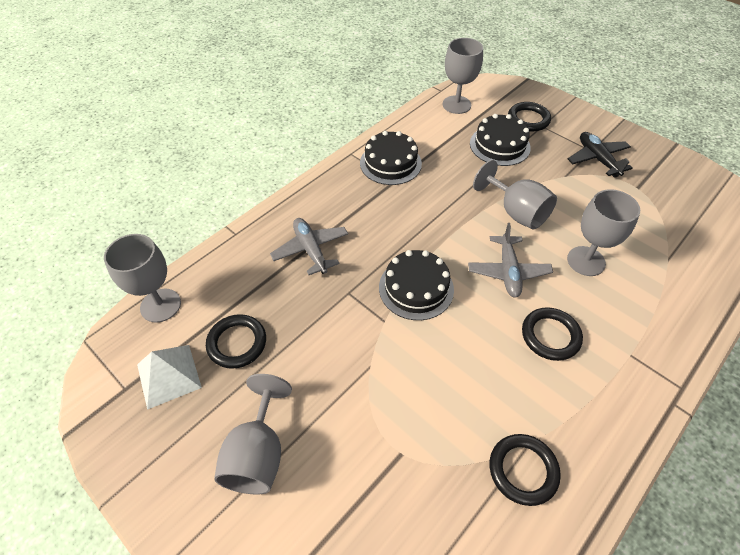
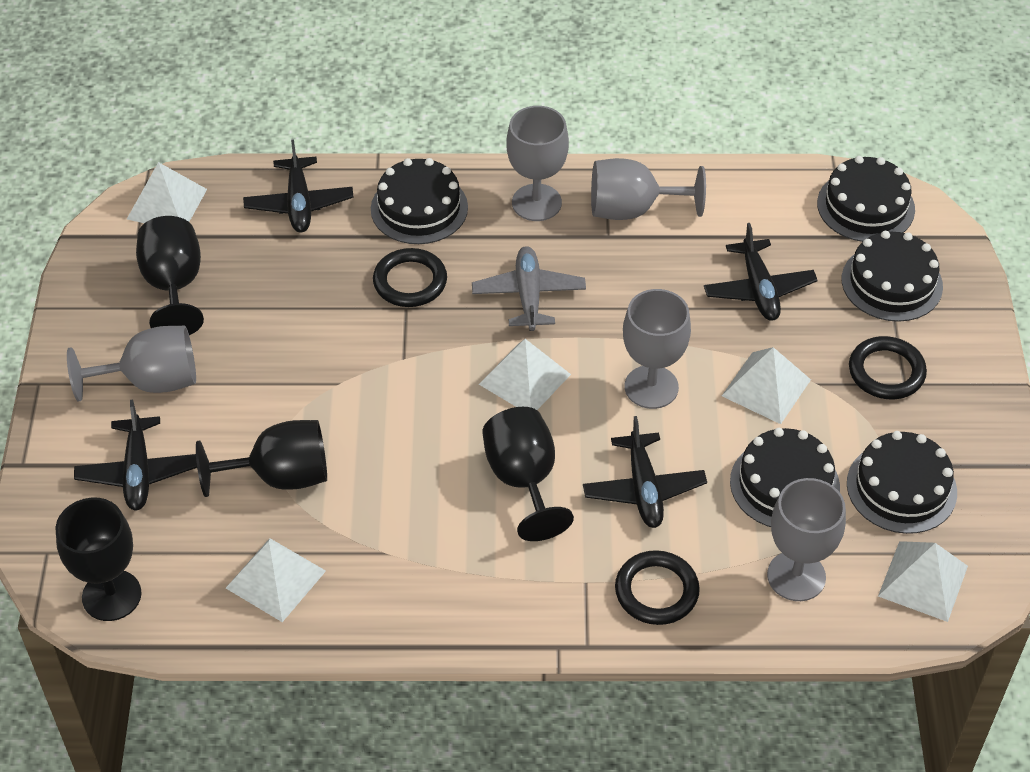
black cake: 3 -> 5
black goblet: 0 -> 4
black plane: 1 -> 4
black ring: 4 -> 3
grey plane: 2 -> 1
white pyramid: 1 -> 5

